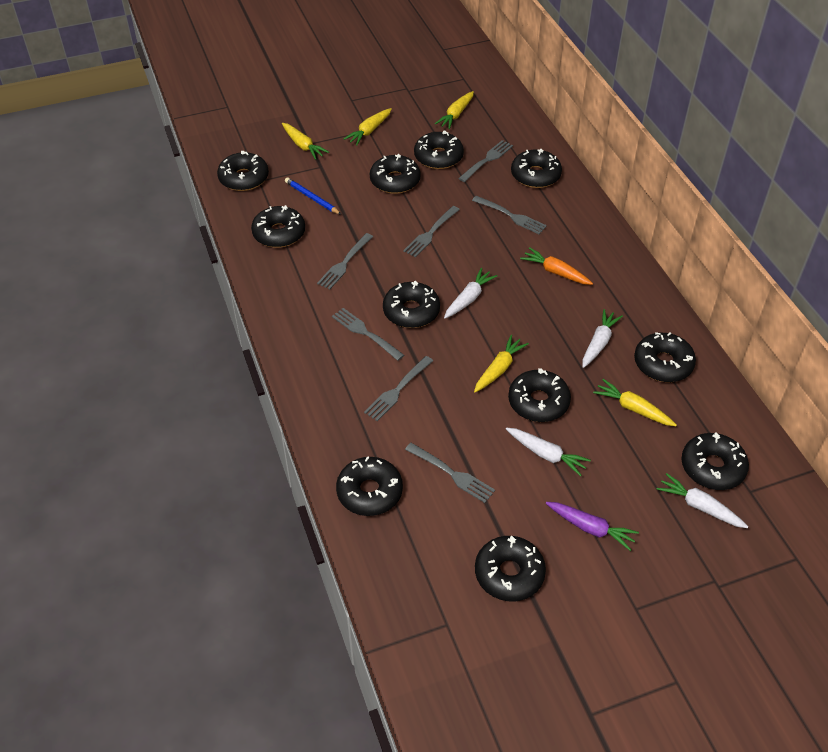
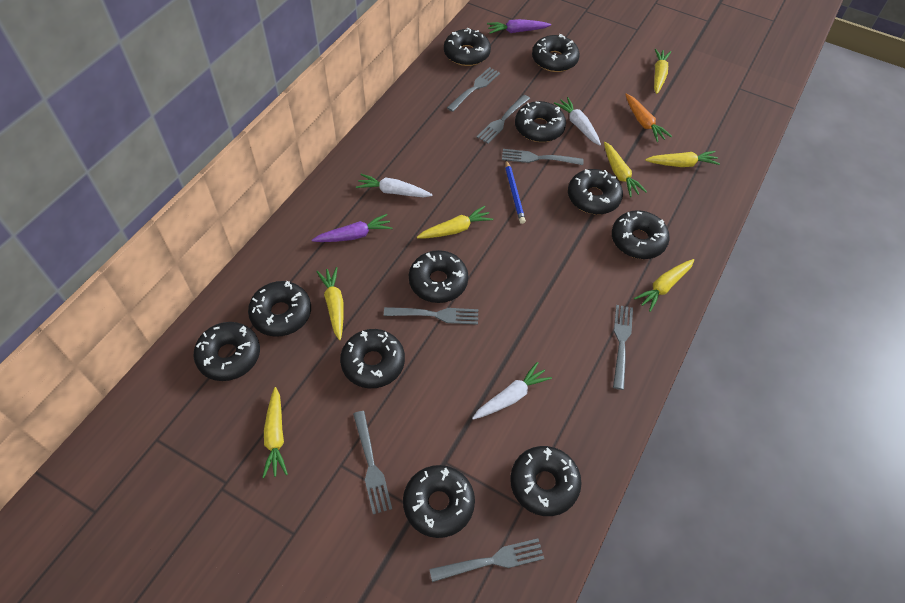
purple carrot: 1 -> 2
white carrot: 4 -> 3
yellow carrot: 5 -> 7

